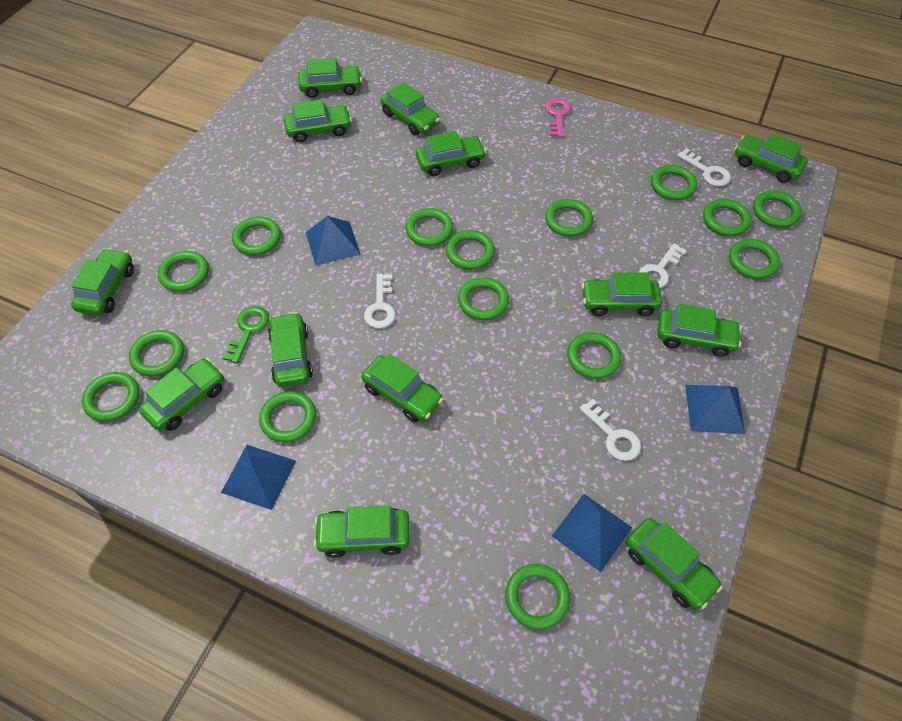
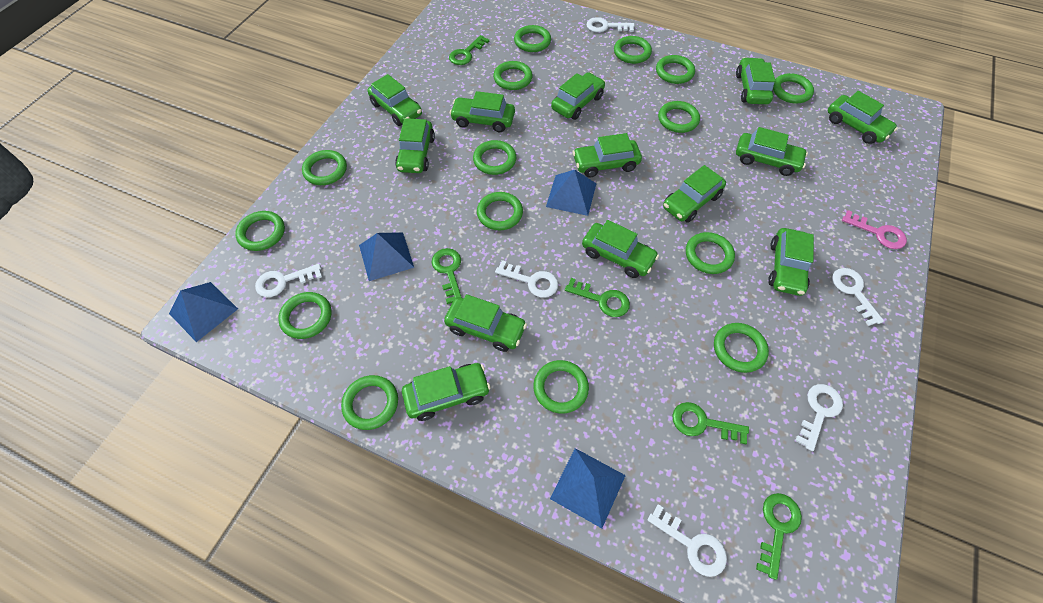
green key: 1 -> 5
white key: 4 -> 6

